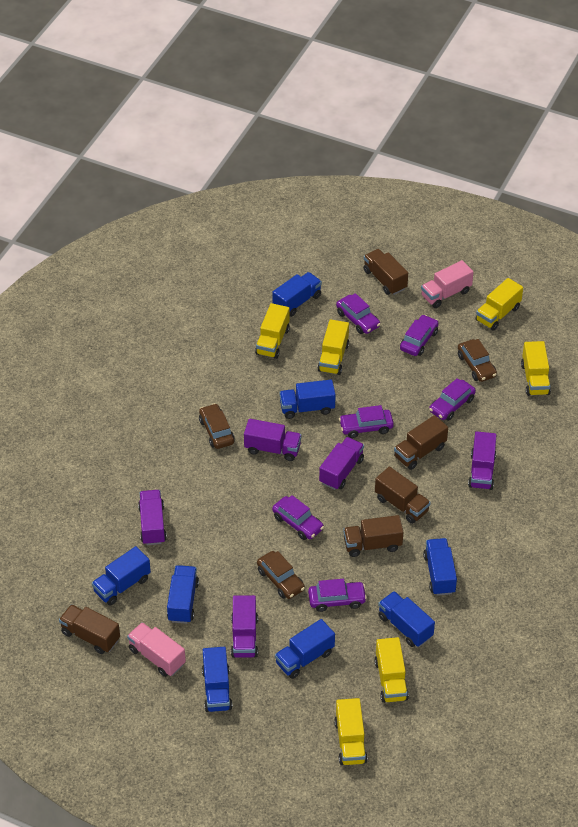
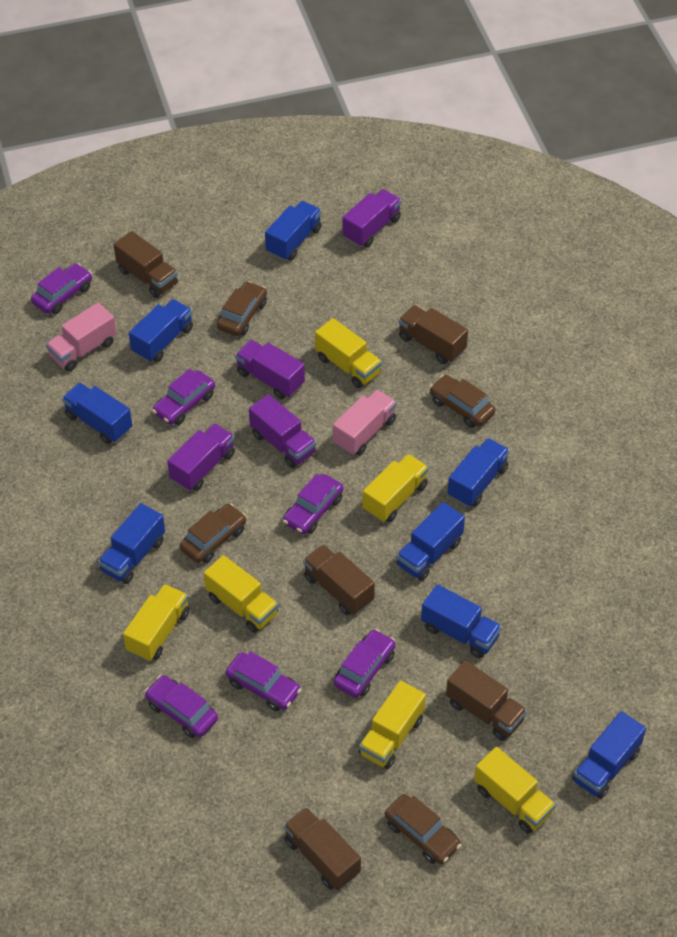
brown car: 3 -> 4
purple truck: 5 -> 4

